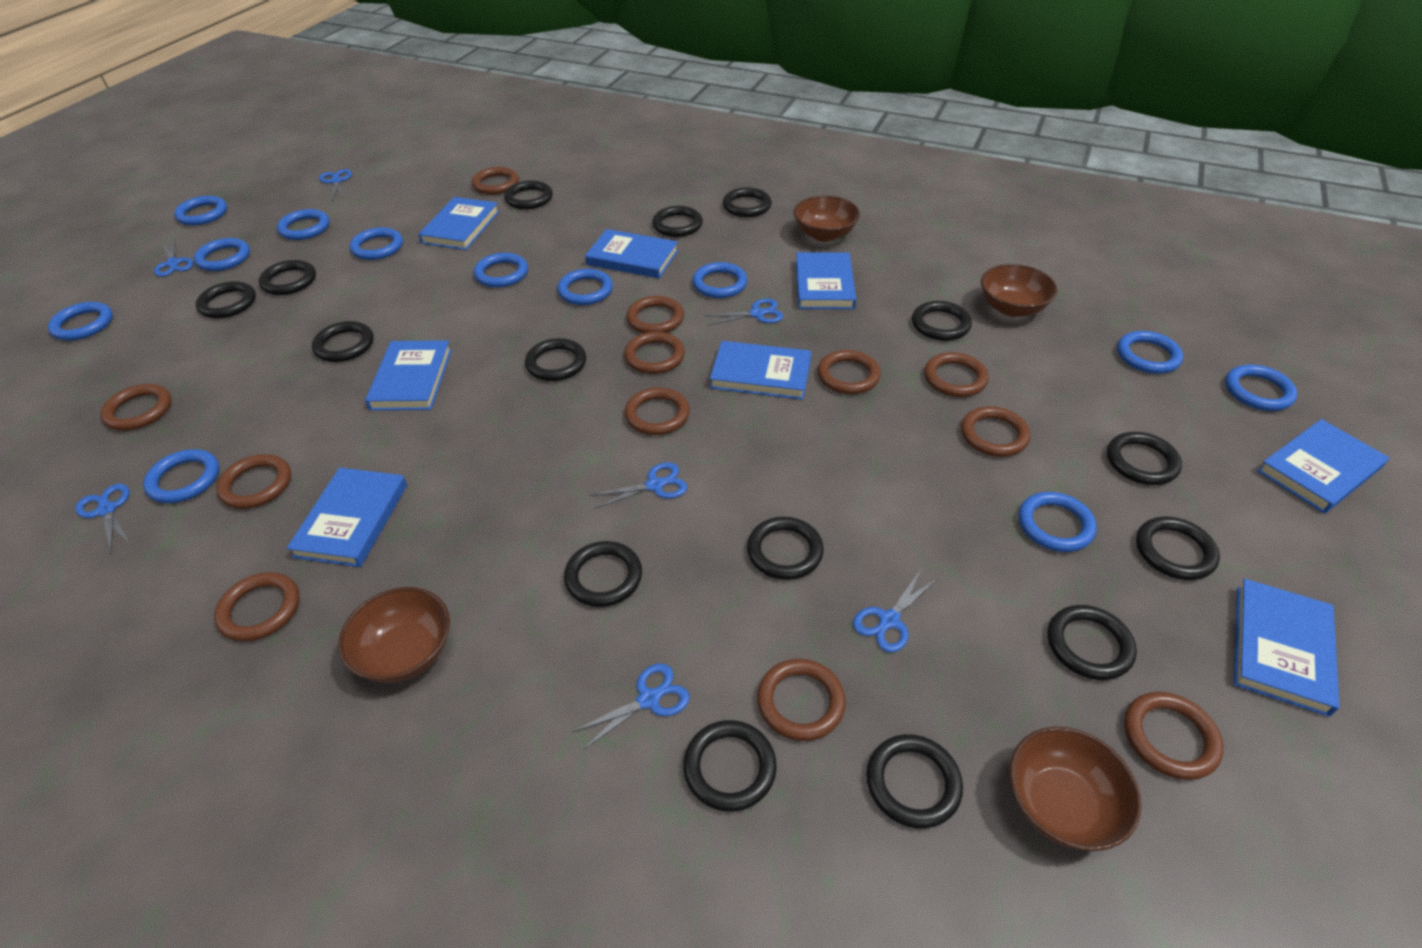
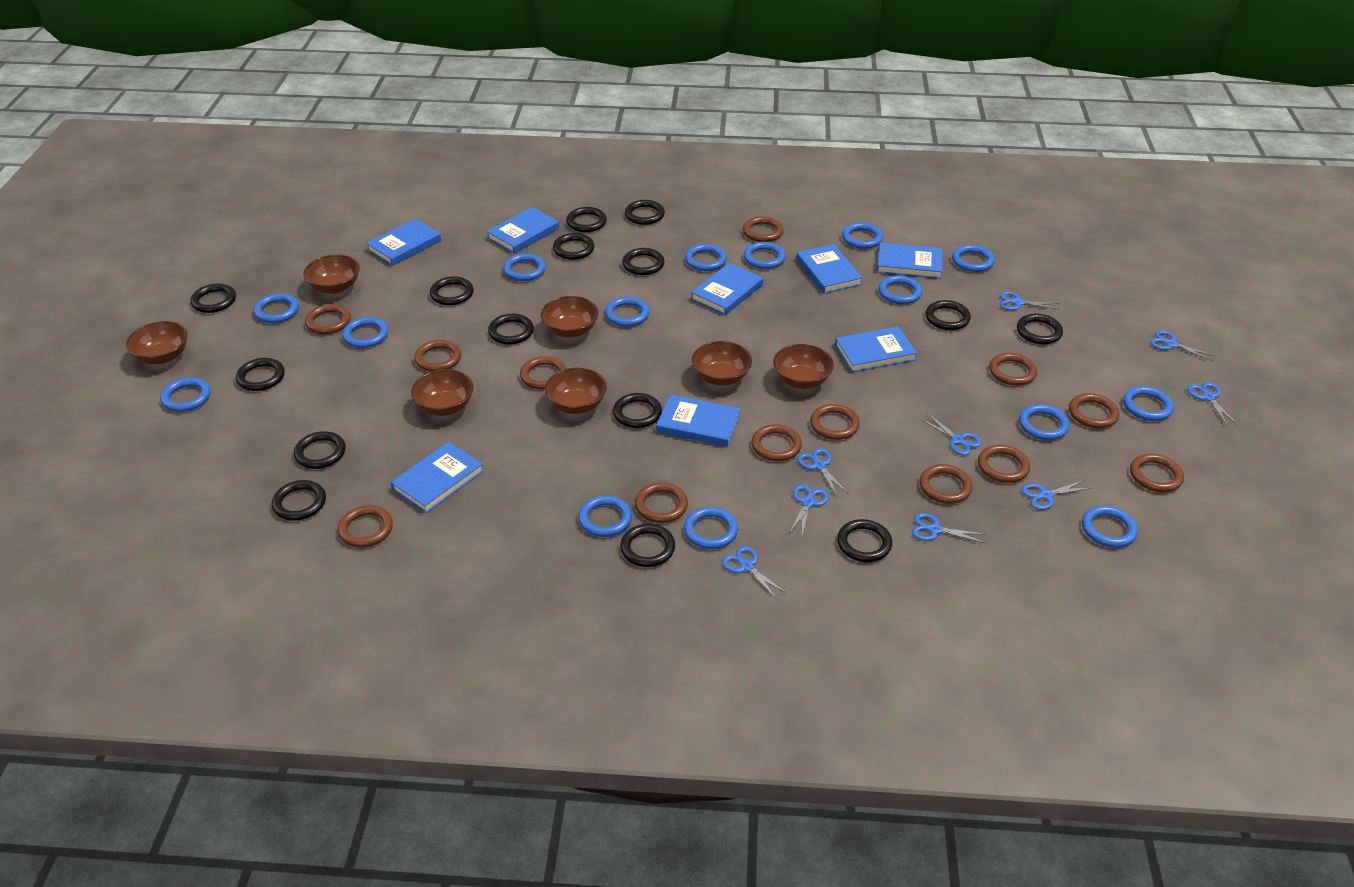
blue ring: 12 -> 15
blue scissors: 7 -> 9
brown bowl: 4 -> 7
brown ring: 12 -> 13

